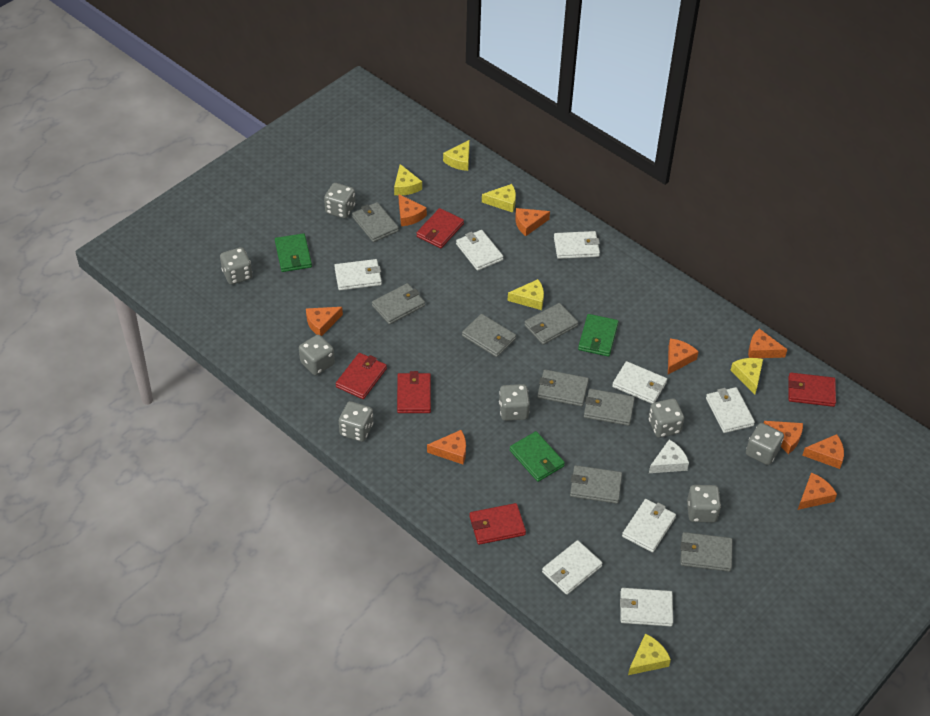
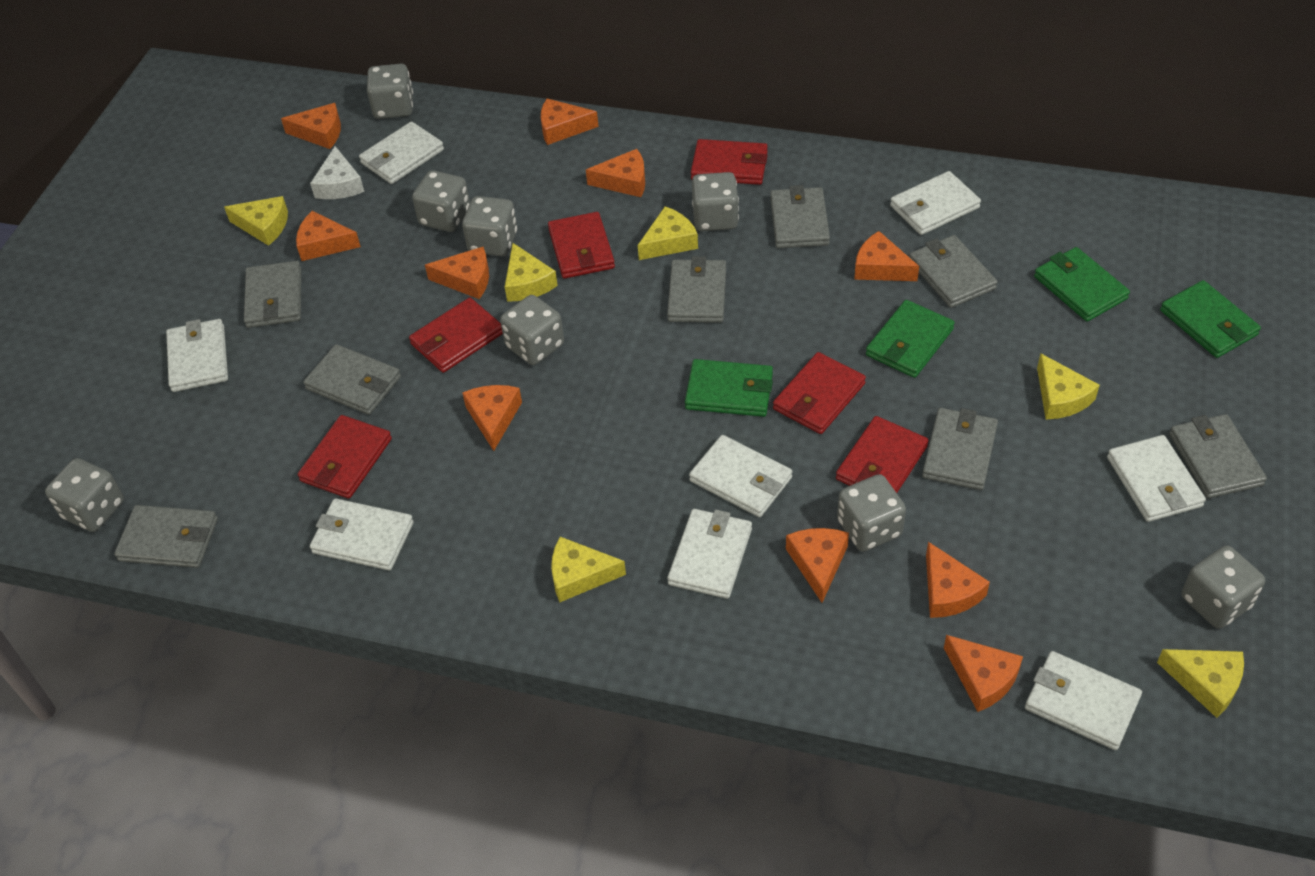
green wallet: 3 -> 4
orange cheese: 9 -> 10
red wallet: 5 -> 6

